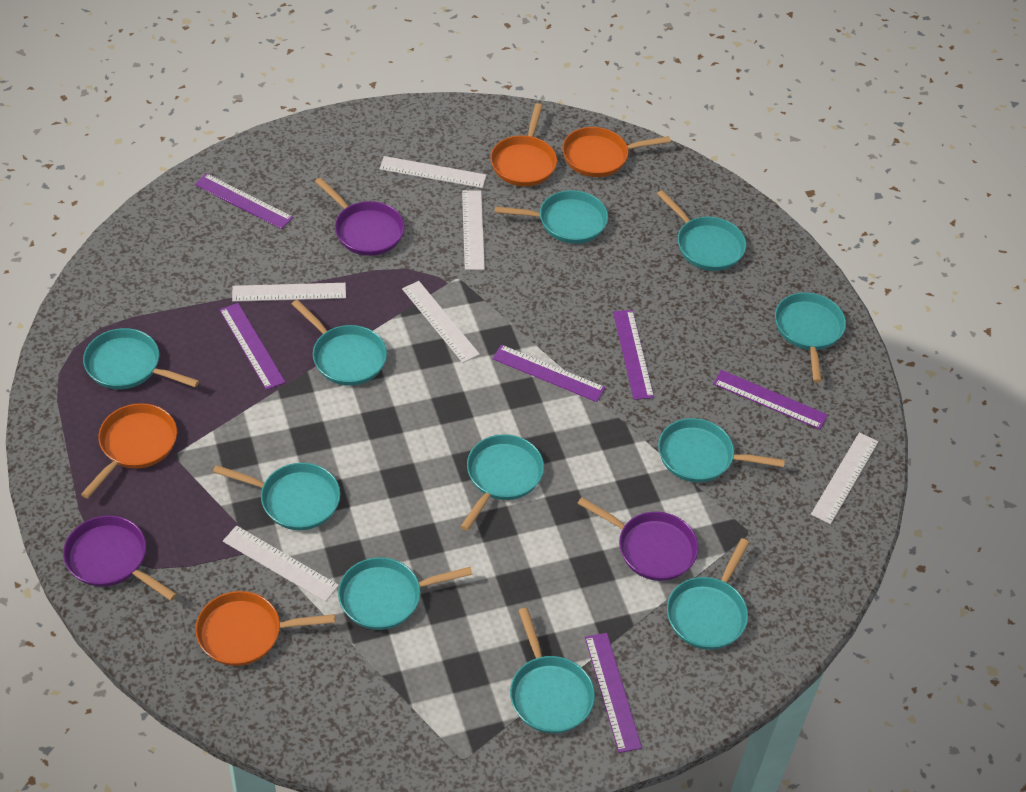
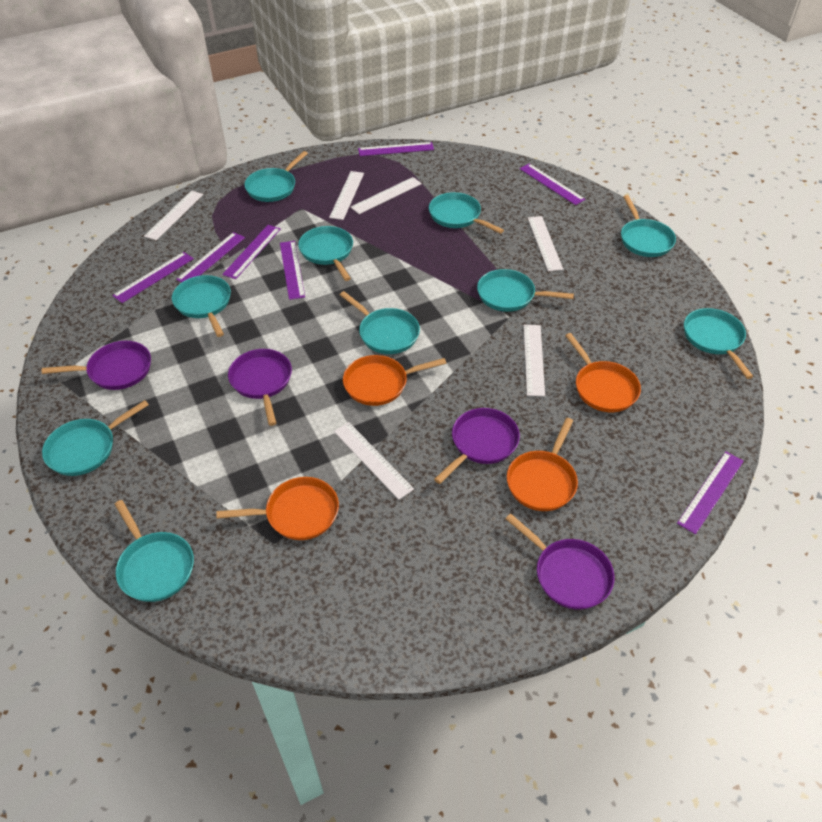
purple pan: 3 -> 4
purple ruler: 6 -> 7
turquoise pan: 11 -> 10

